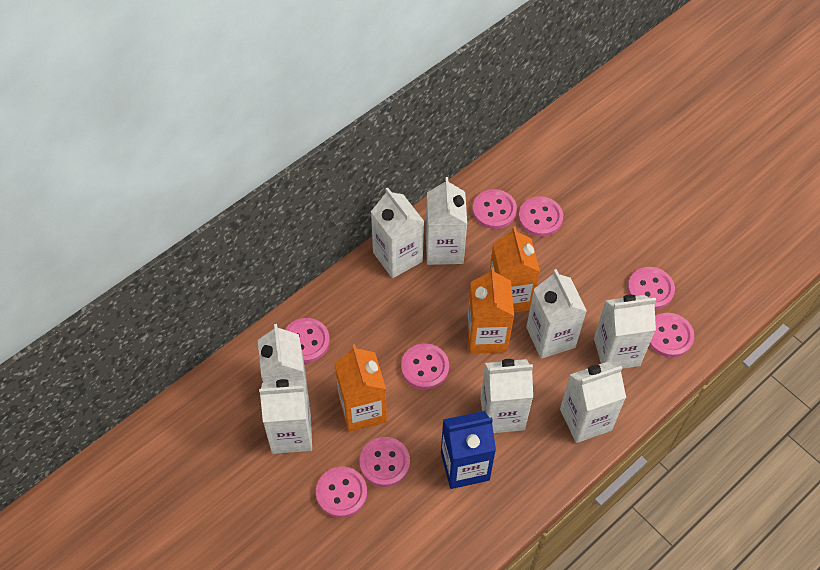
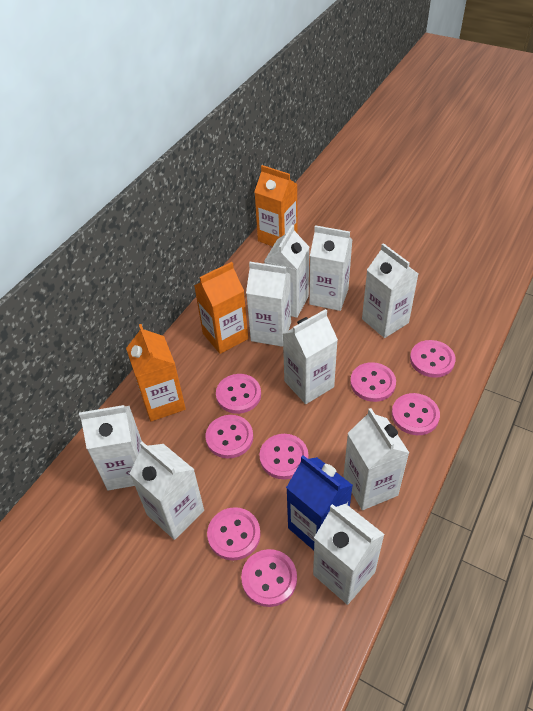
white carton: 8 -> 9

